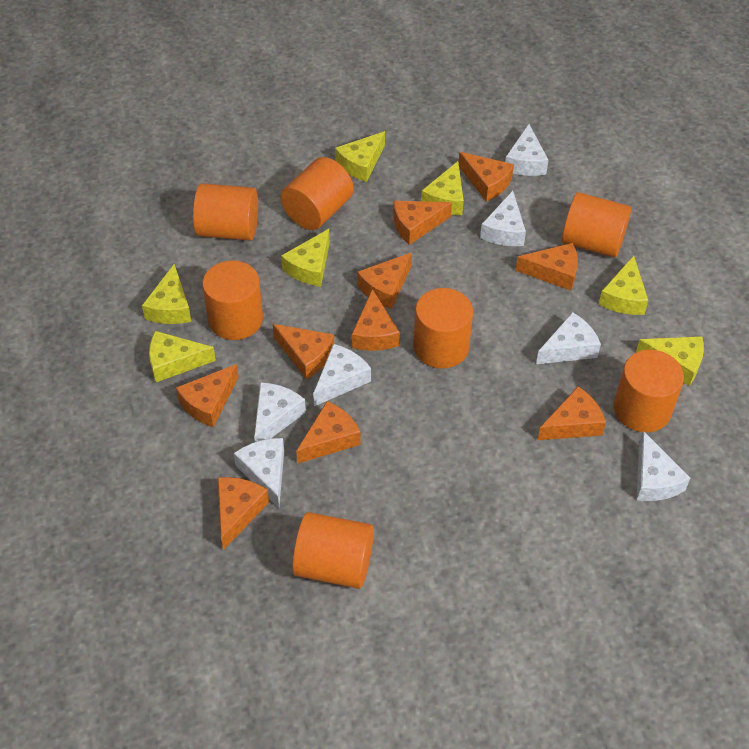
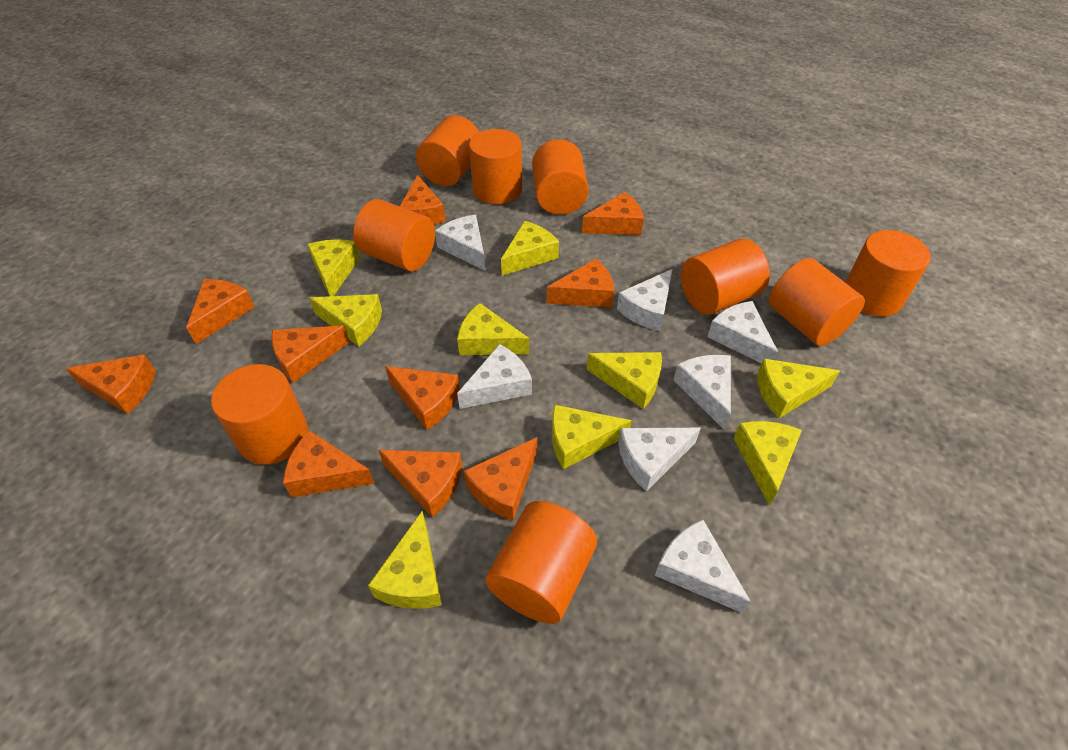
orange cylinder: 7 -> 9
yellow cheese: 7 -> 9

